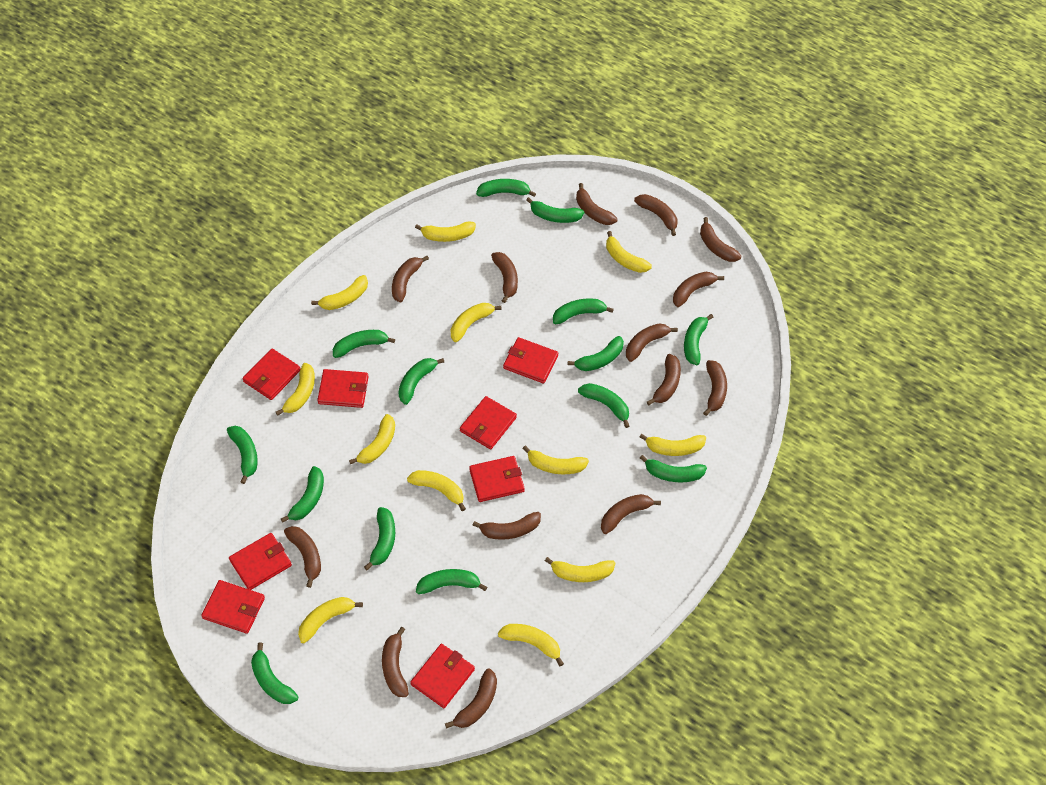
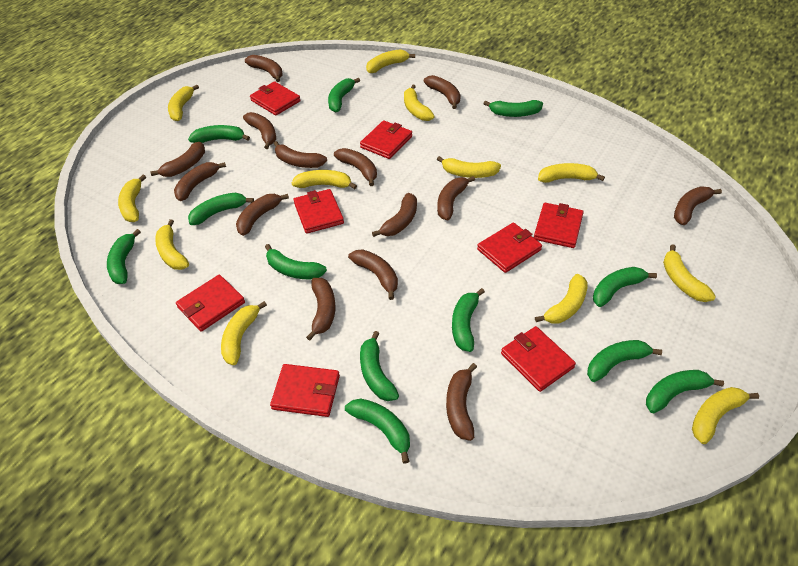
green banana: 14 -> 12

